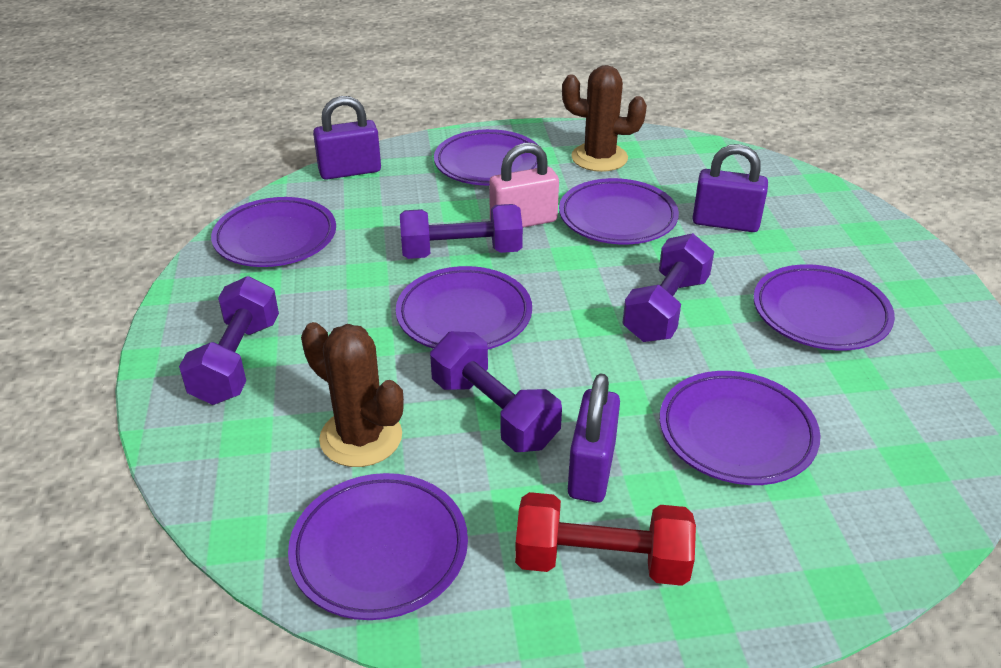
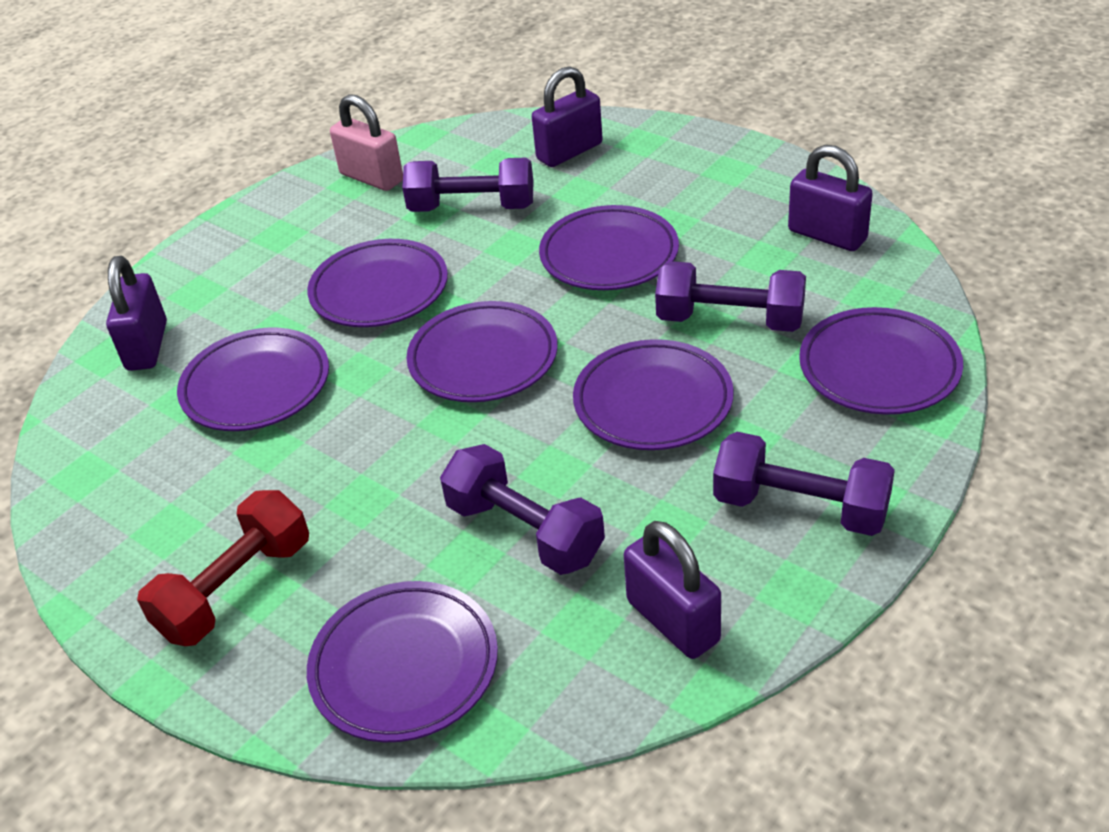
brown cactus: 2 -> 0
purple padlock: 3 -> 4

